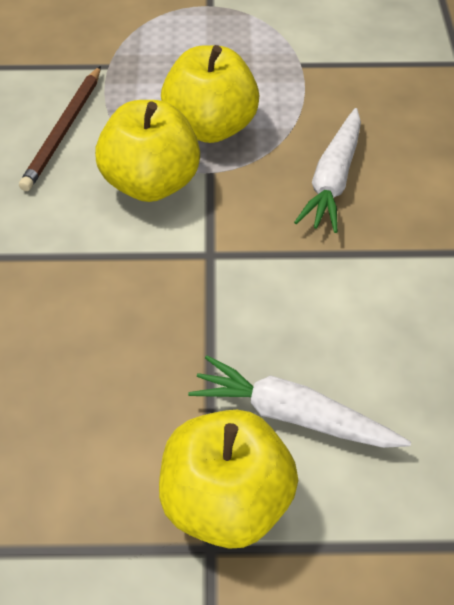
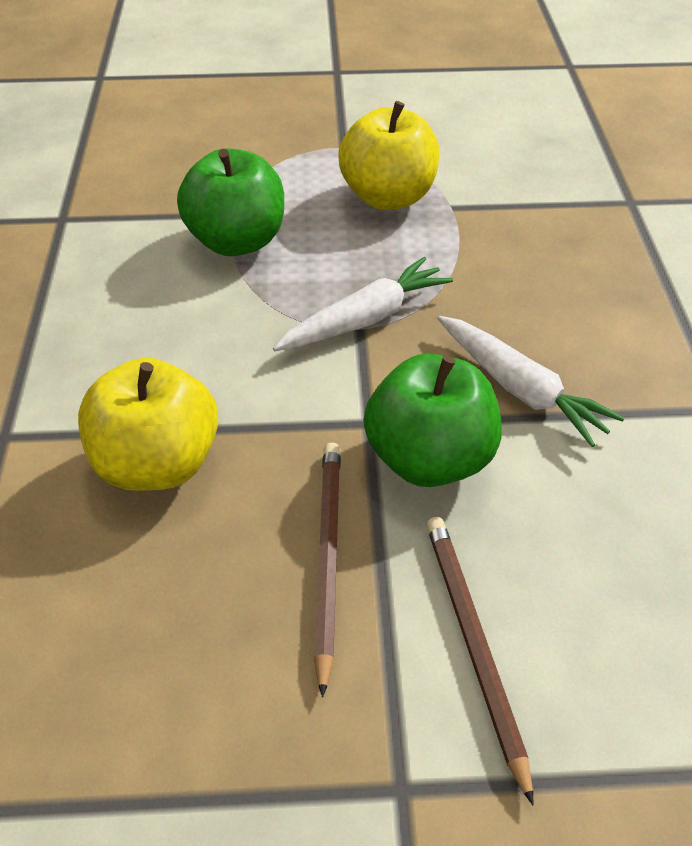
brown pencil: 1 -> 2
green apple: 0 -> 2
yellow apple: 3 -> 2

